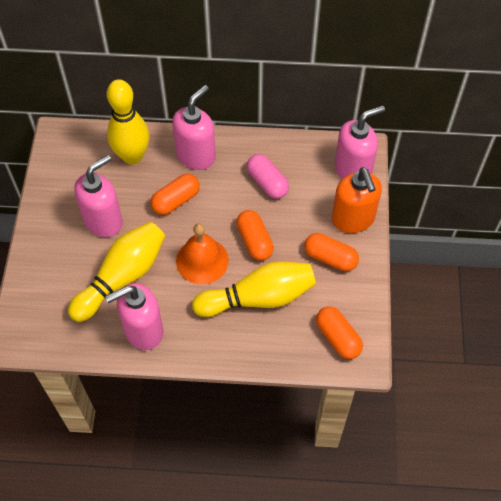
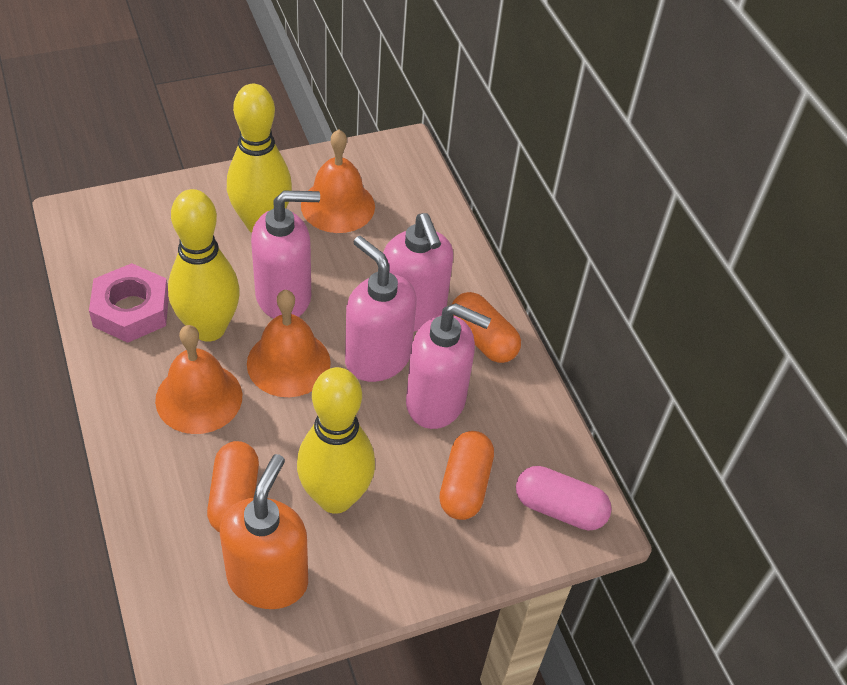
orange bell: 1 -> 3
orange capsule: 4 -> 3
pink nut: 0 -> 1

